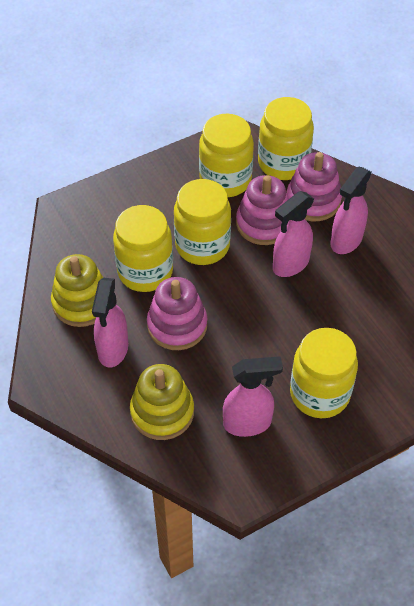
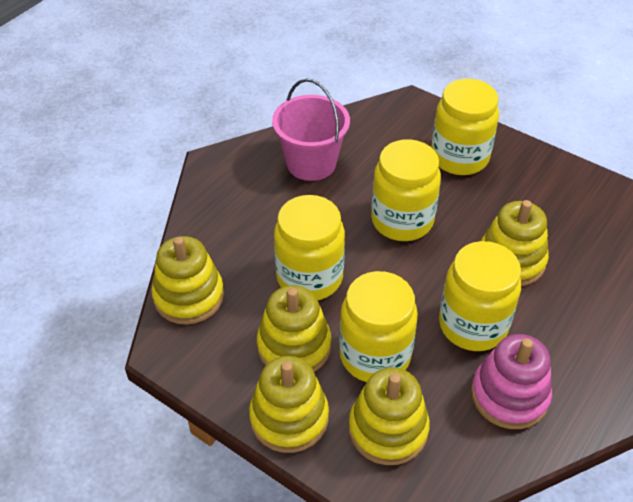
pink bucket: 0 -> 1
pink spray bottle: 4 -> 0
pink stacking toy: 3 -> 1
yellow stacking toy: 2 -> 5

